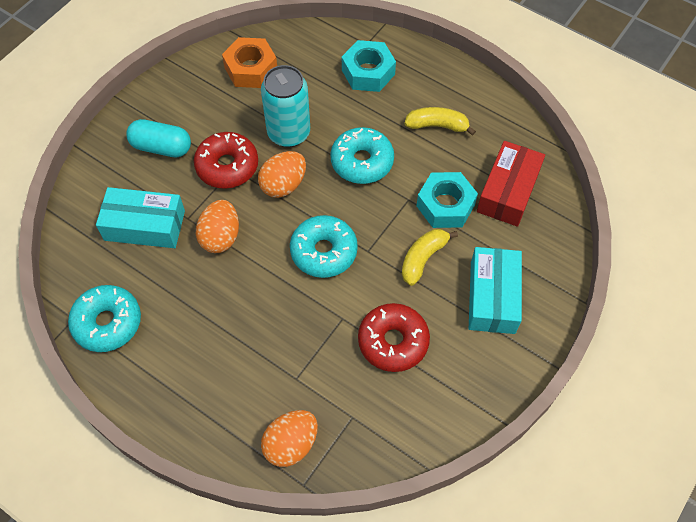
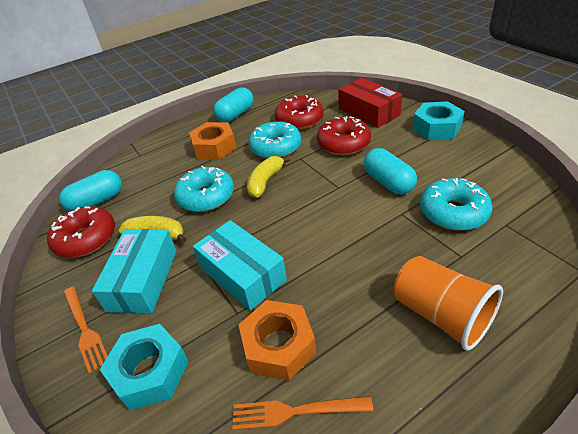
orange cup: 0 -> 1
orange egg: 3 -> 0
orange fork: 0 -> 2
orange nut: 1 -> 2
red donut: 2 -> 3
turquoise can: 1 -> 0
turquoise capsule: 1 -> 3

